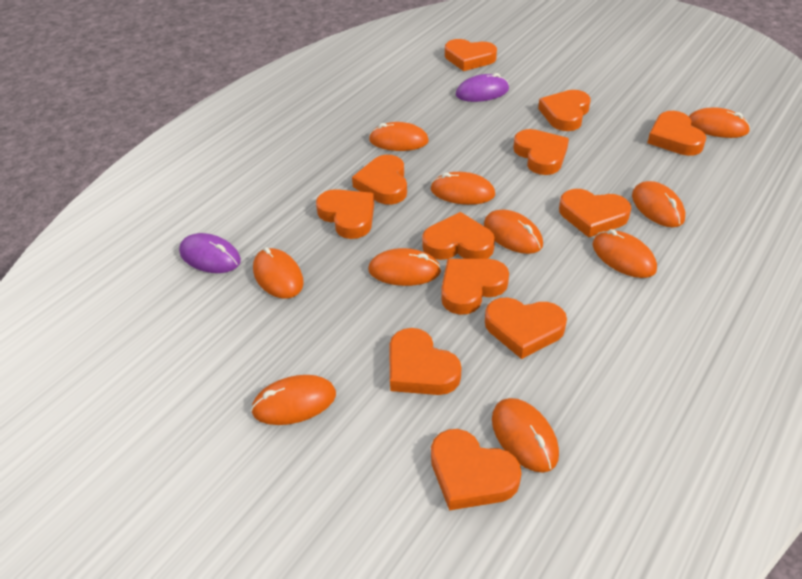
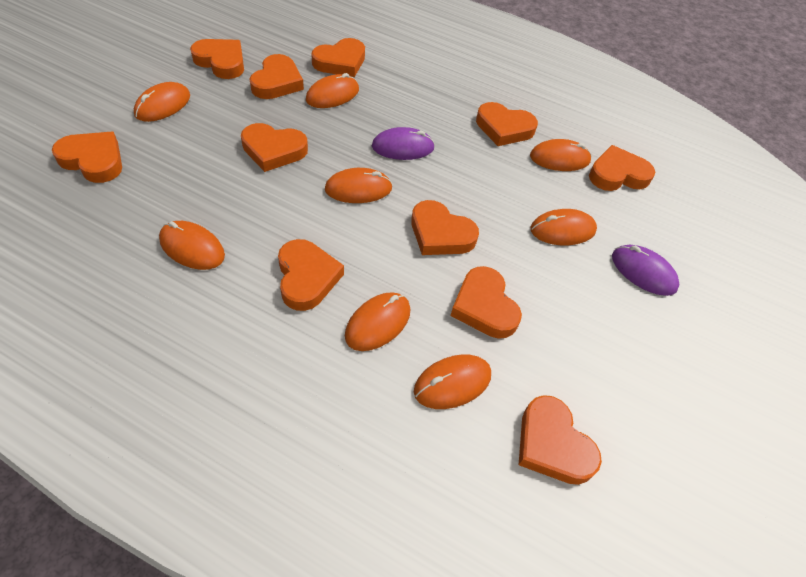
orange heart: 12 -> 11
orange mouse: 10 -> 8

